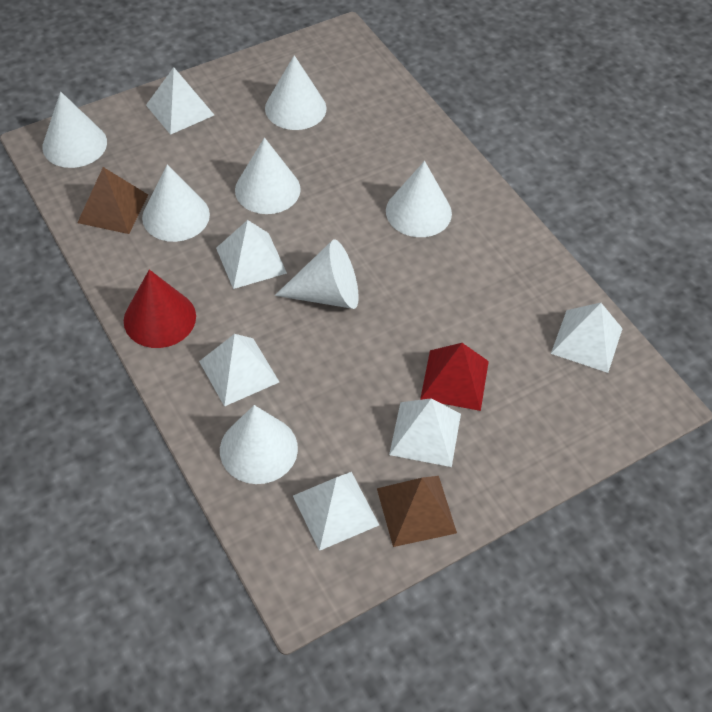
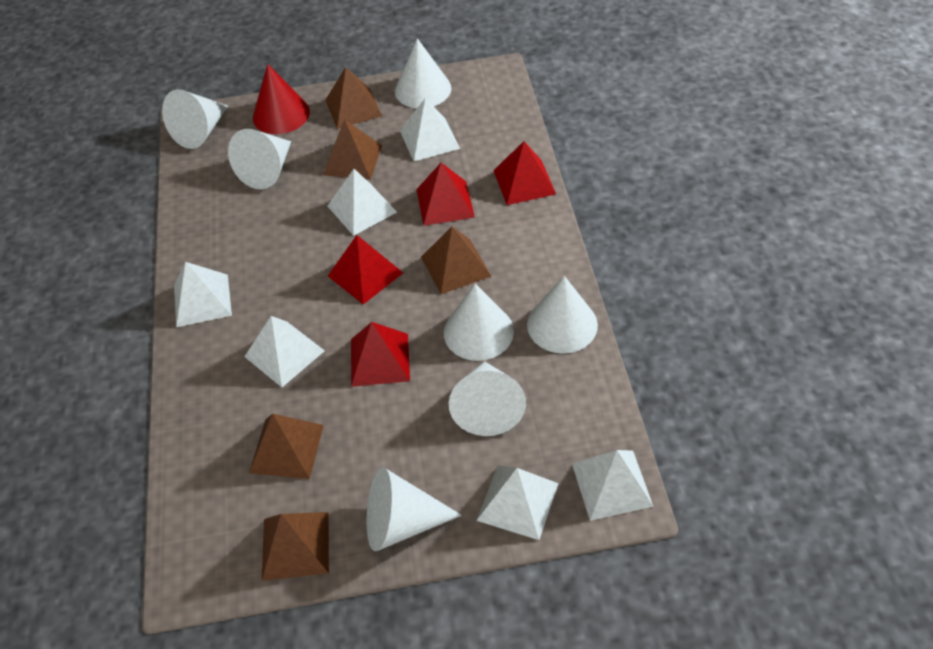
brown pyramid: 2 -> 5
red pyramid: 1 -> 4

